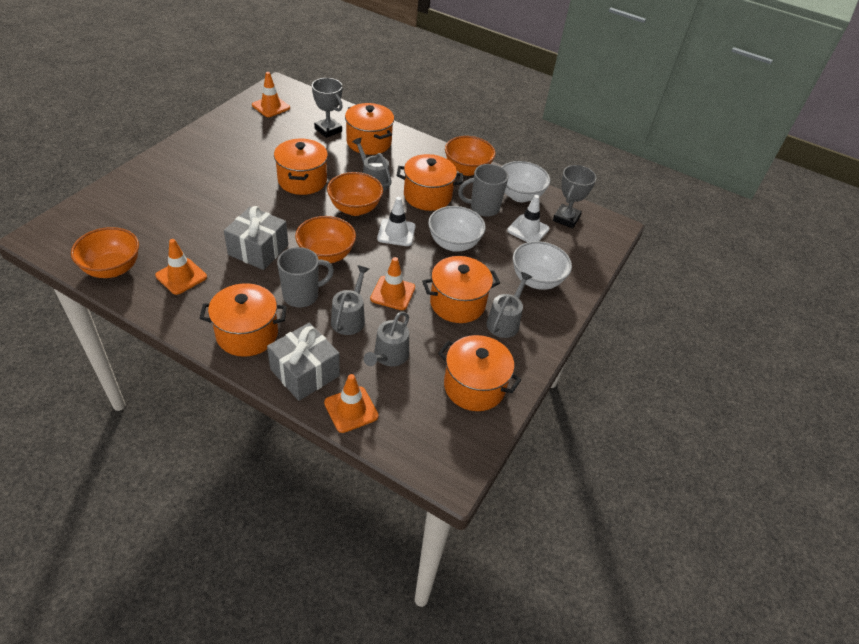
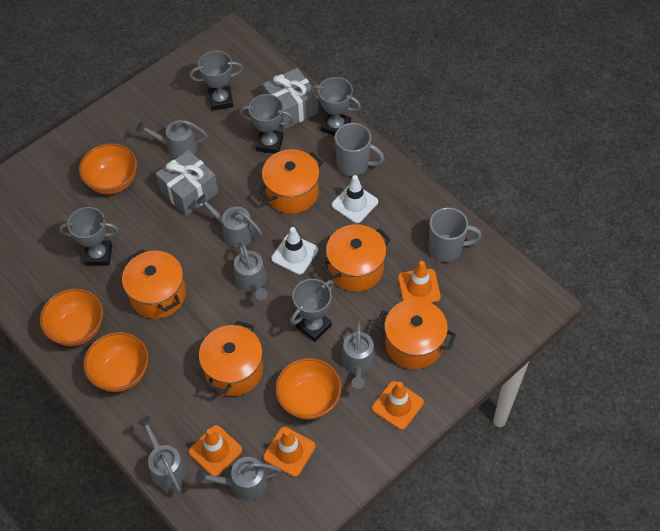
grey trophy: 2 -> 5
grey watering can: 4 -> 6
orange pot: 6 -> 5
white bowl: 3 -> 0

